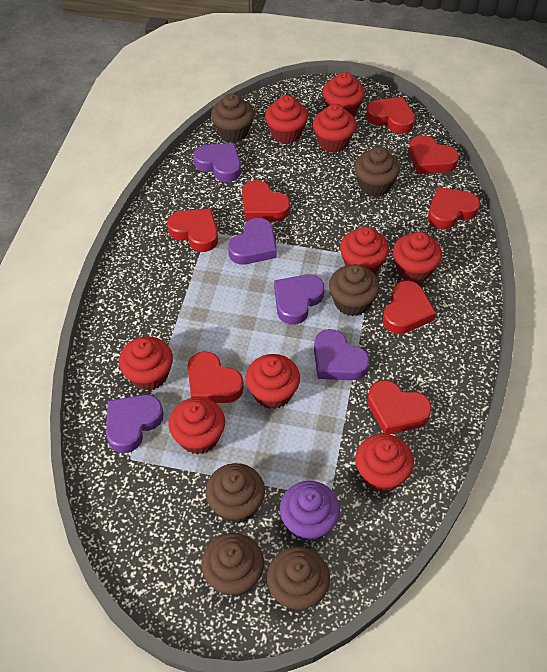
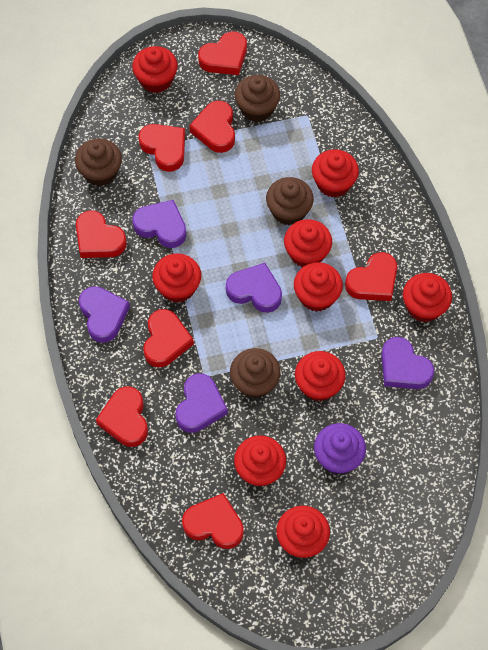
brown cupcake: 6 -> 4

